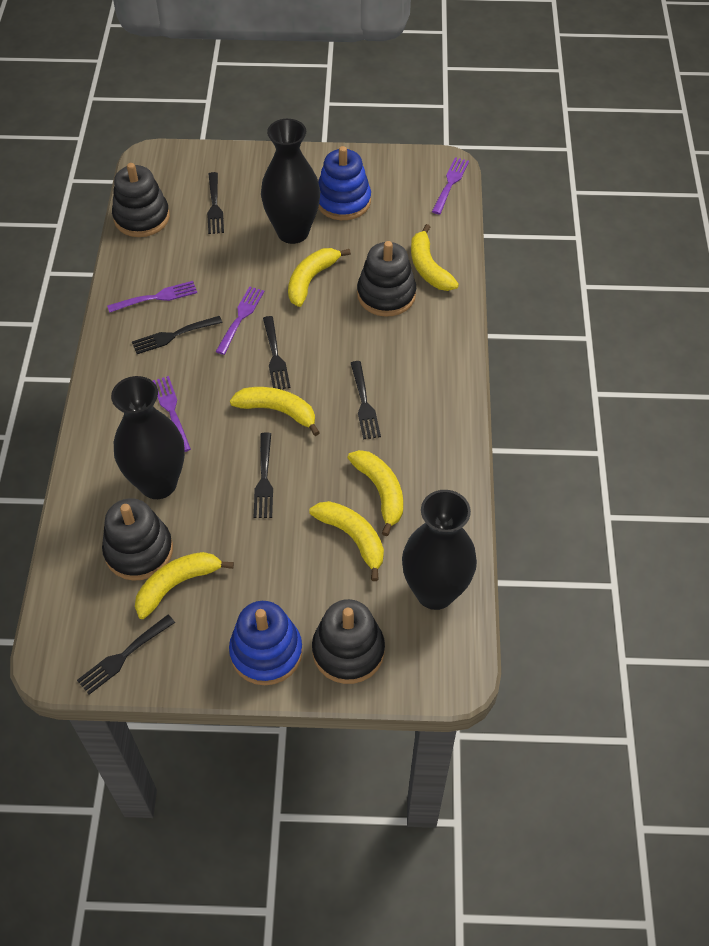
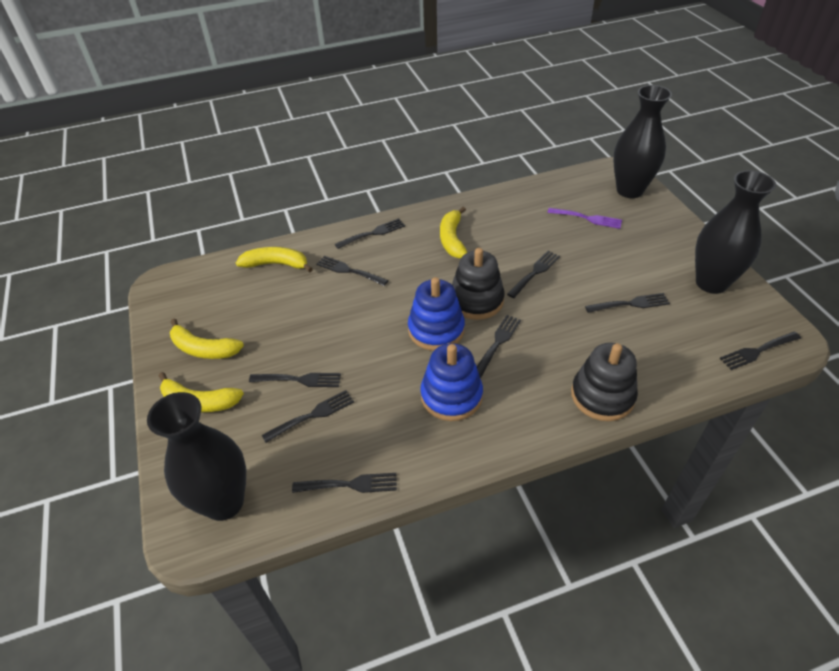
black fork: 6 -> 9
black stacking toy: 4 -> 2
purple fork: 4 -> 1
yellow banana: 6 -> 4

